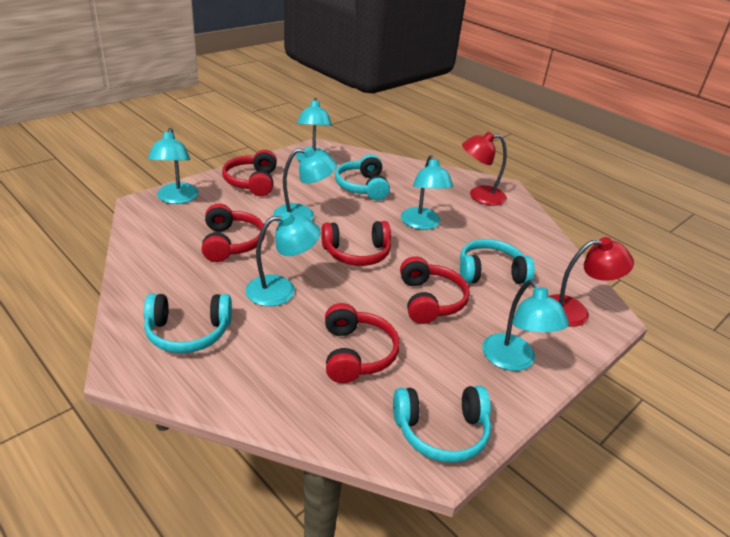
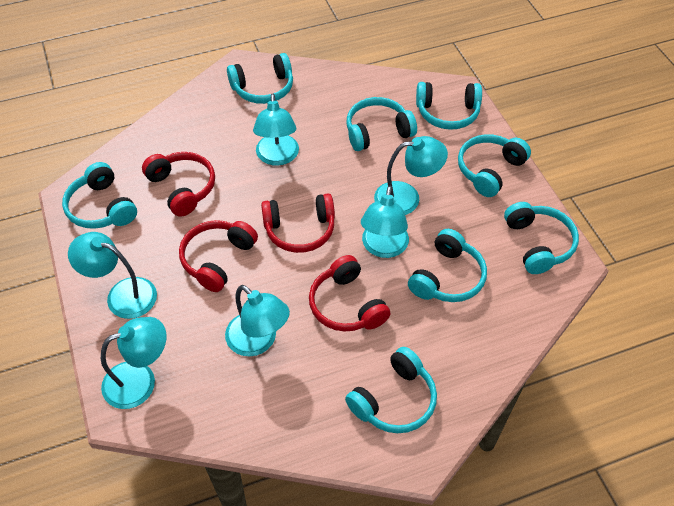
red headphones: 5 -> 4
red lamp: 2 -> 0
turquoise headphones: 4 -> 8

